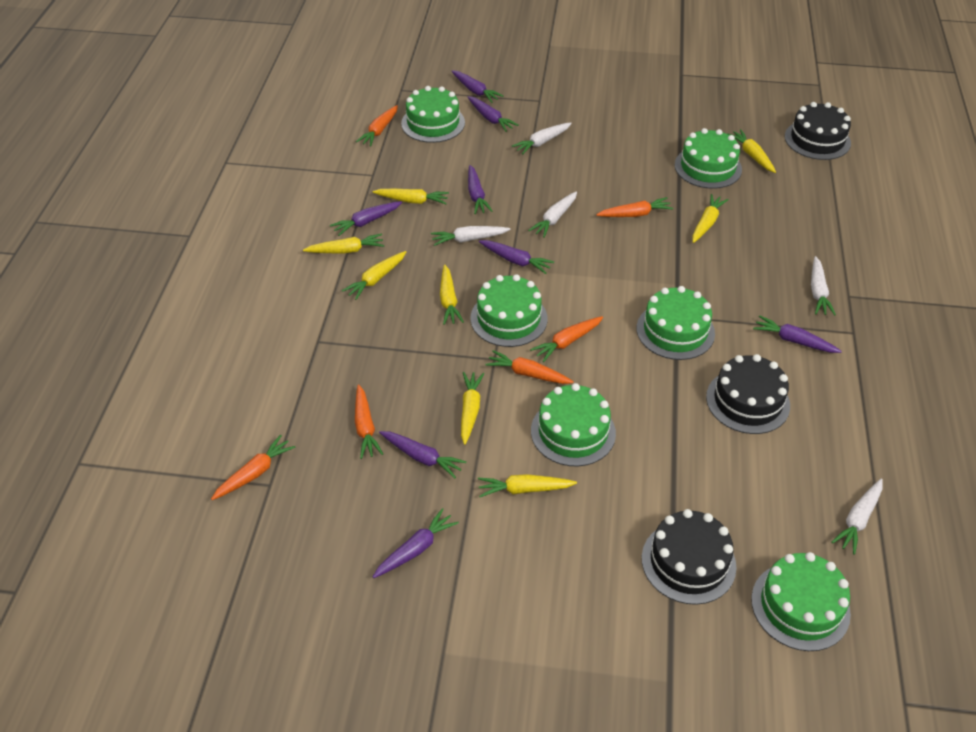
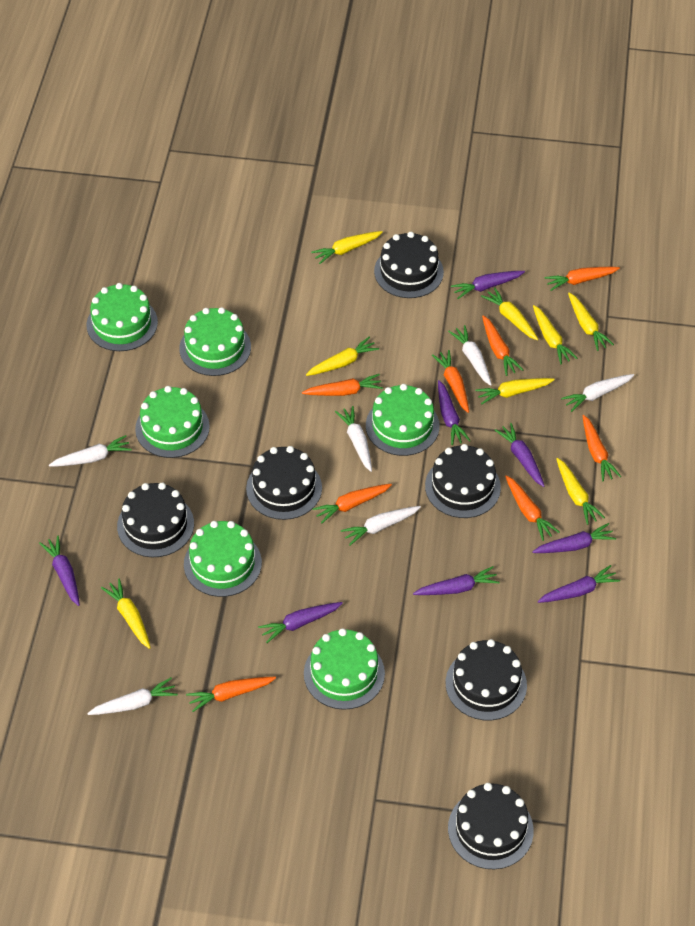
black cake: 3 -> 6
orange carrot: 6 -> 8
white carrot: 5 -> 6

